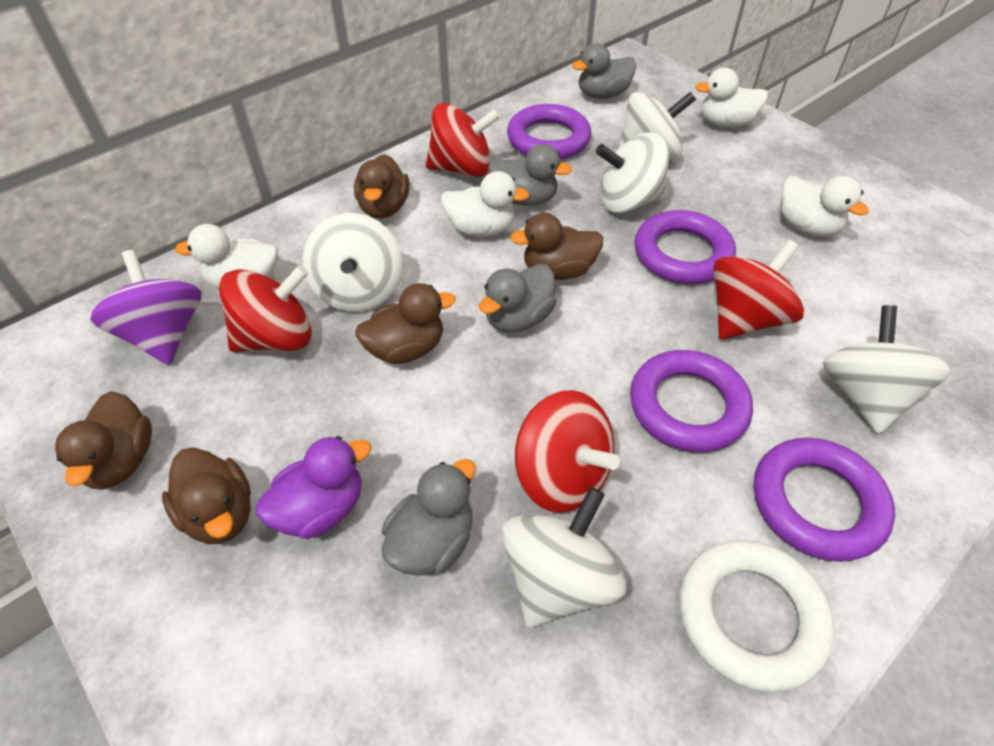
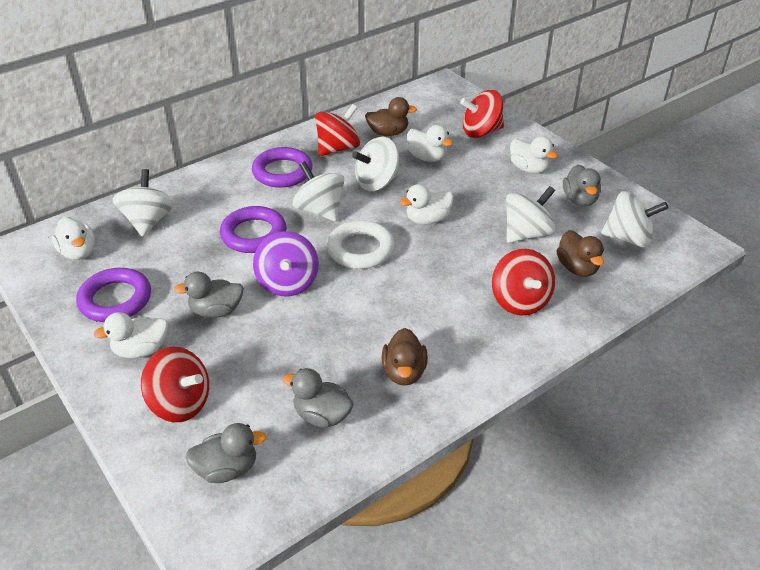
brown duck: 5 -> 3
purple duck: 1 -> 0
purple ring: 4 -> 3
white duck: 4 -> 5

